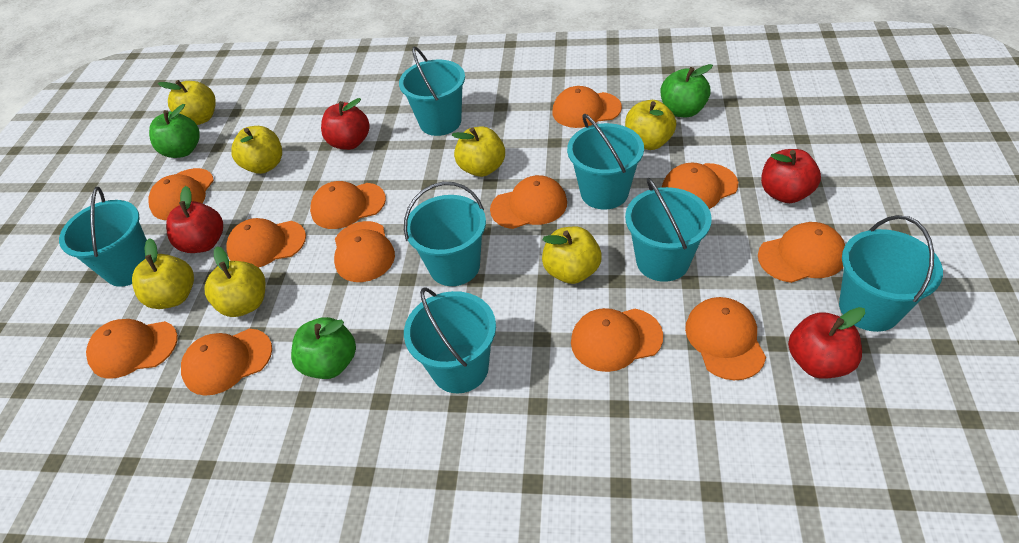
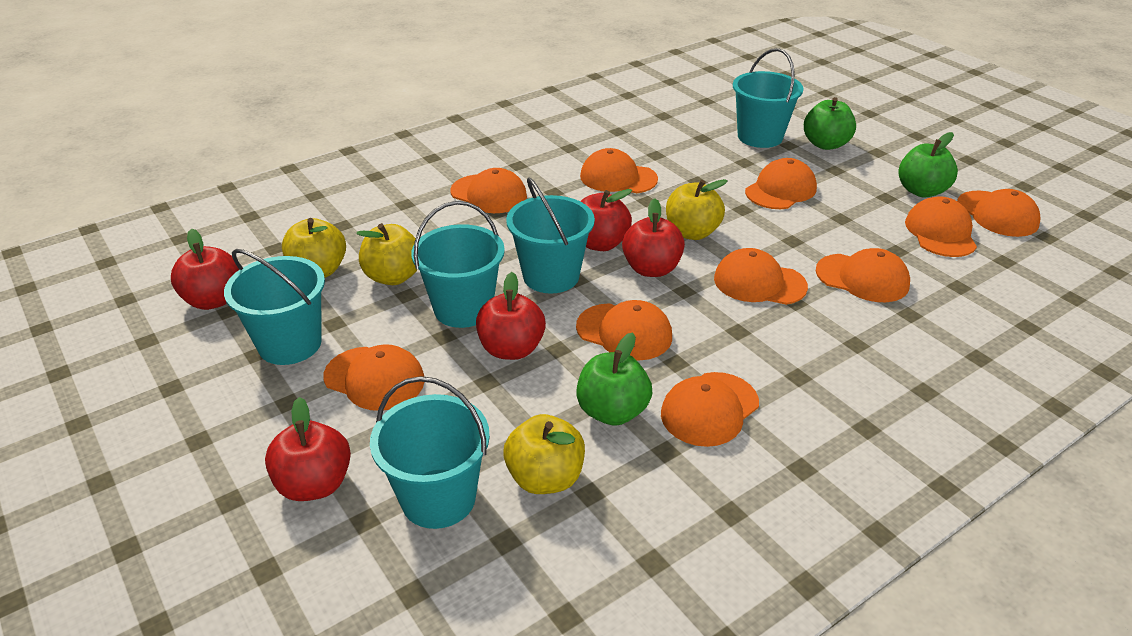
orange cap: 12 -> 10
red apple: 4 -> 5
turquoise bucket: 7 -> 5
yellow apple: 7 -> 4

